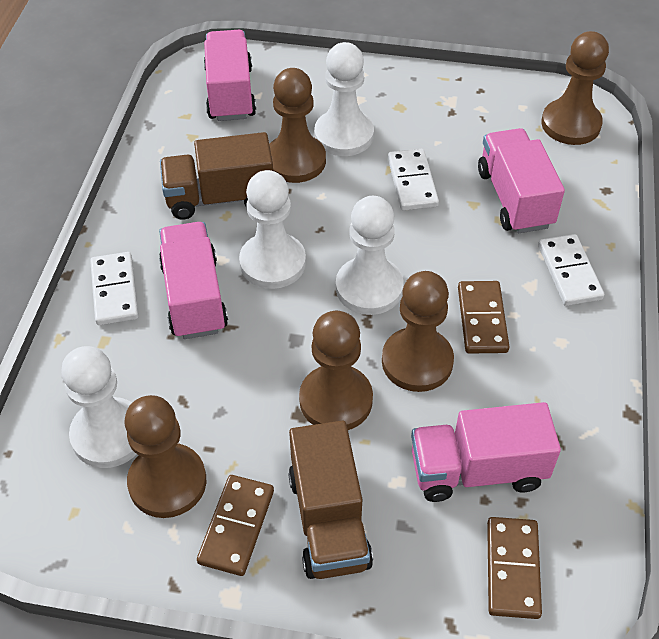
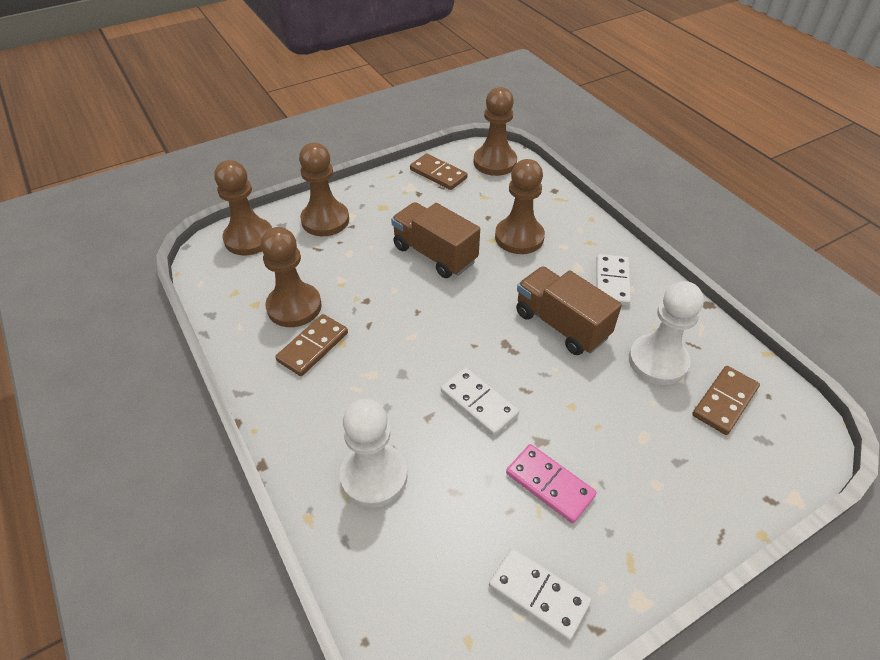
pink domino: 0 -> 1
pink truck: 4 -> 0
white pawn: 4 -> 2

